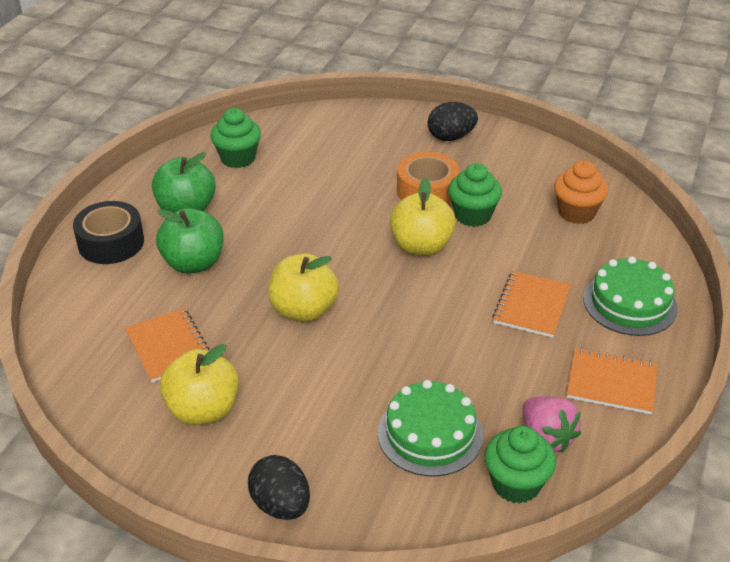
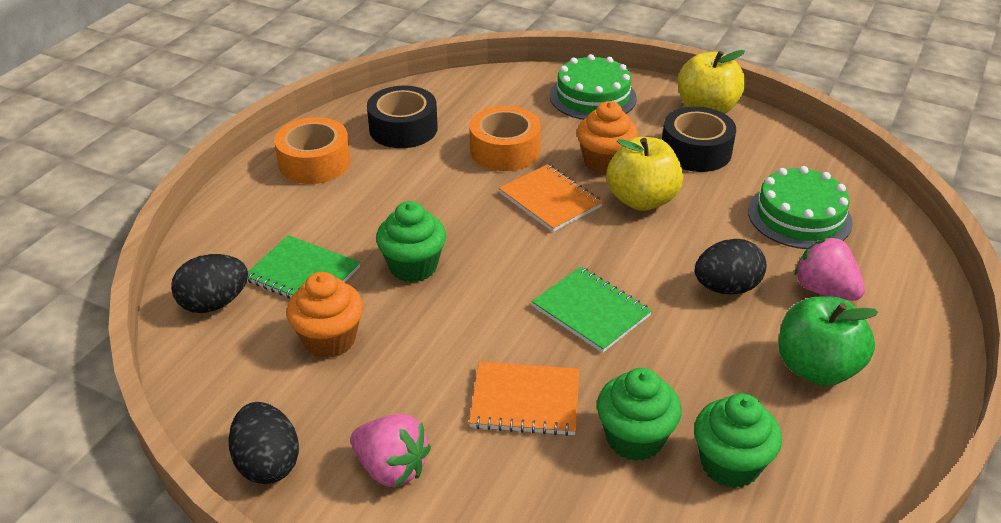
black egg: 2 -> 3
black tape: 1 -> 2
green apple: 2 -> 1
green notebook: 0 -> 2
orange cupcake: 1 -> 2
orange notebook: 3 -> 2
orange tape: 1 -> 2
pink strawberry: 1 -> 2
yellow apple: 3 -> 2

